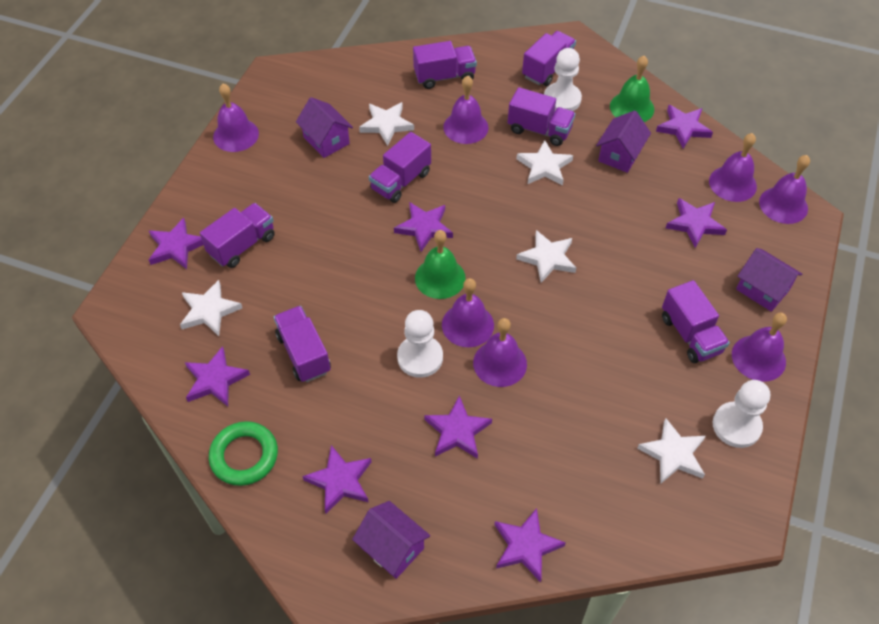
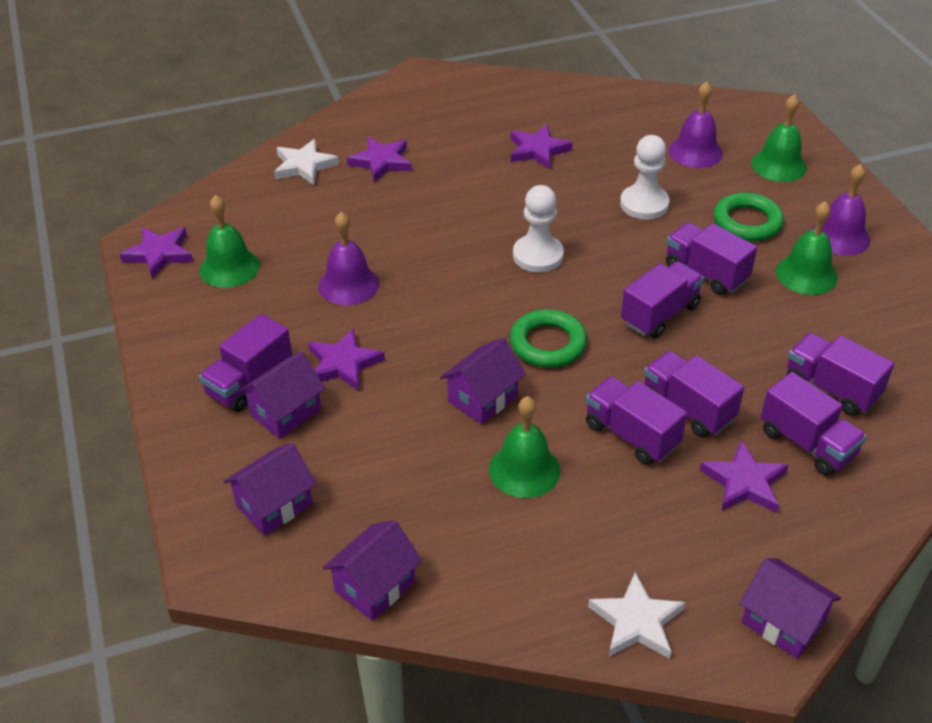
green bell: 2 -> 4
green ring: 1 -> 2
purple bell: 7 -> 3
purple house: 4 -> 5
purple star: 8 -> 5
white pawn: 3 -> 2
white star: 5 -> 2

